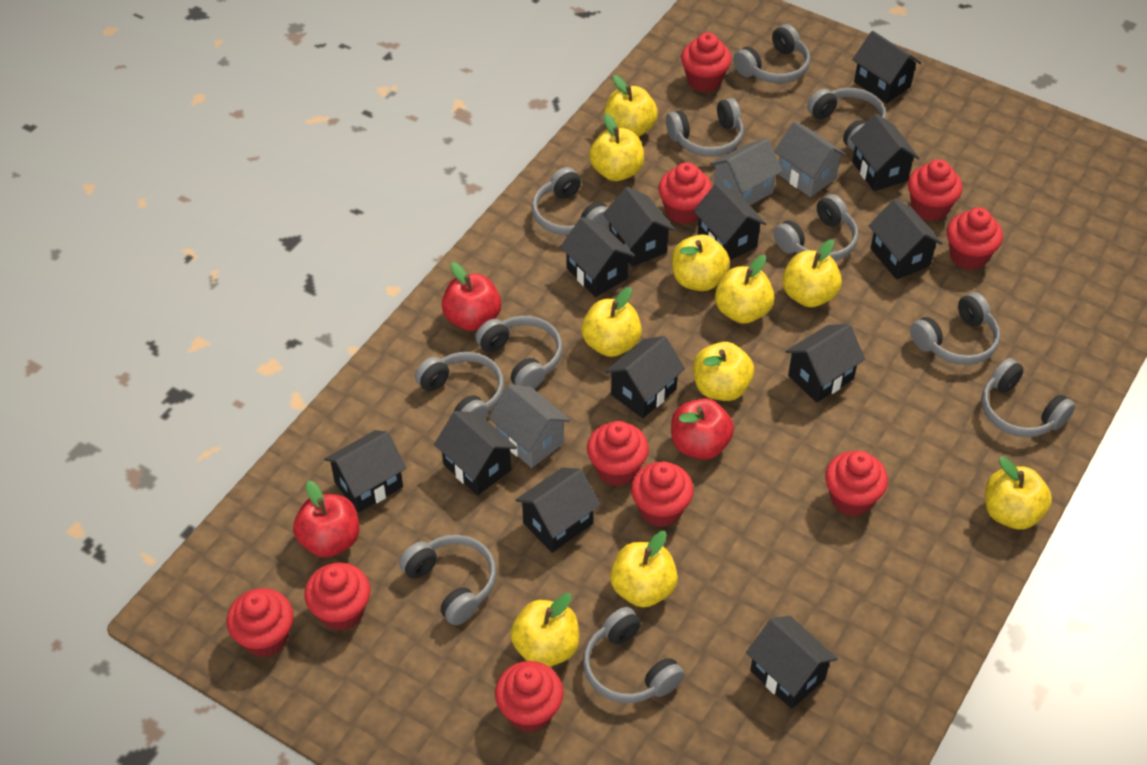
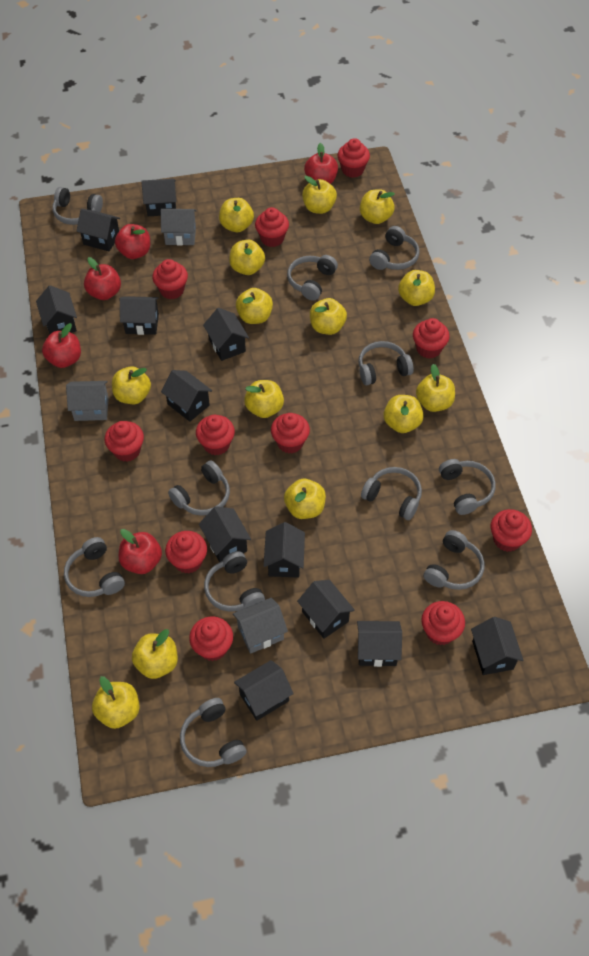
red apple: 3 -> 5
red cupcake: 10 -> 11
yellow apple: 10 -> 14

